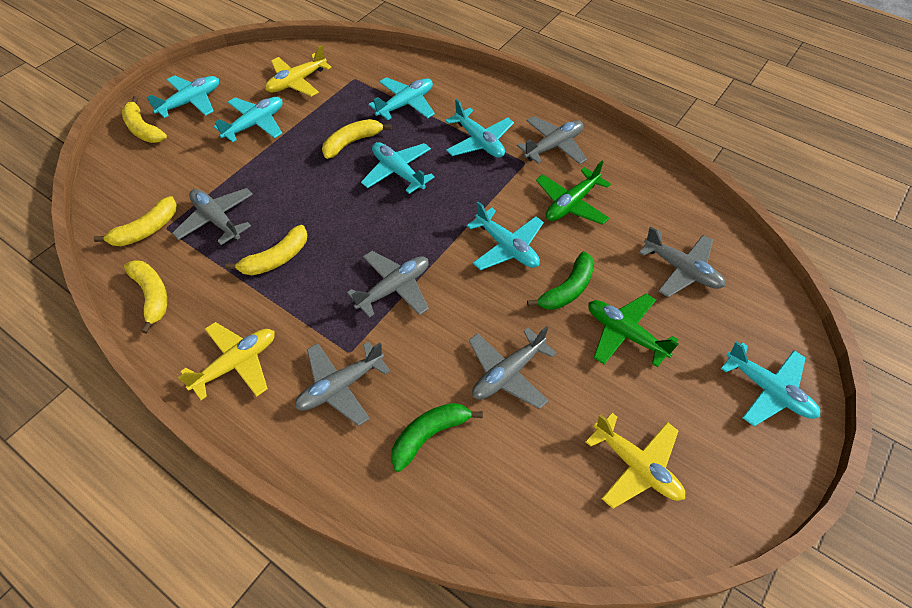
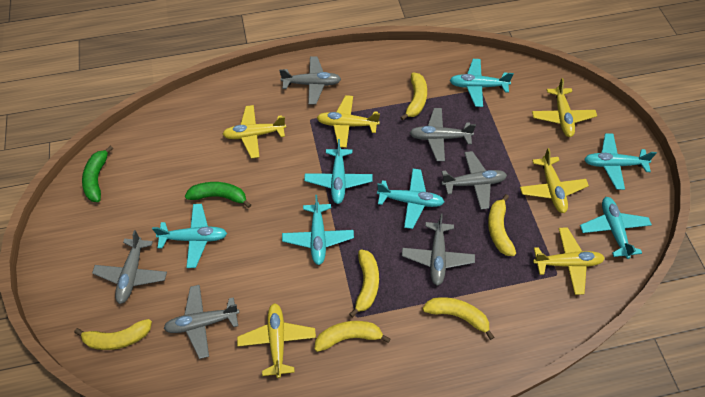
green plane: 2 -> 0
yellow banana: 5 -> 6
yellow plane: 3 -> 6

